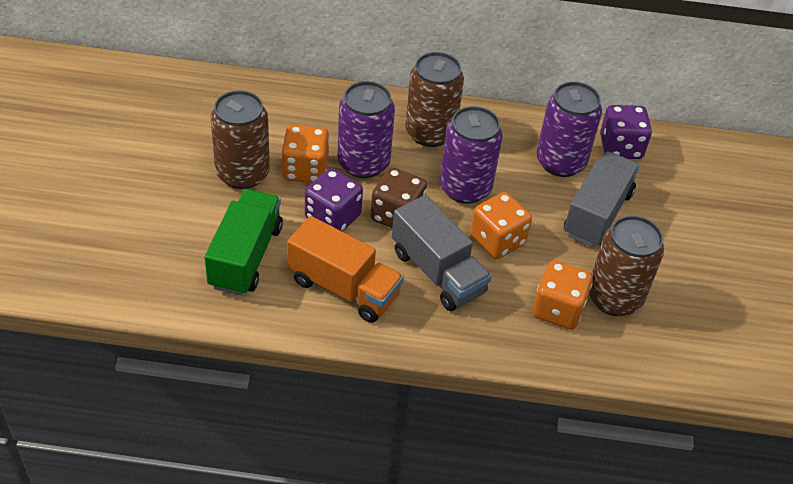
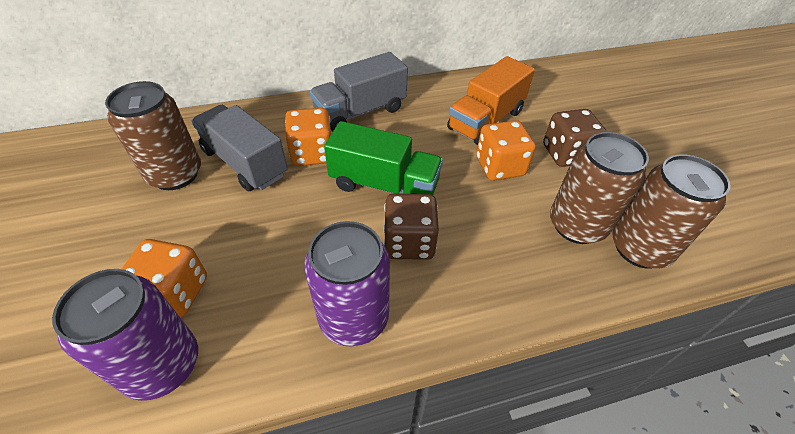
brown dice: 1 -> 2
purple can: 3 -> 2
purple dice: 2 -> 0

